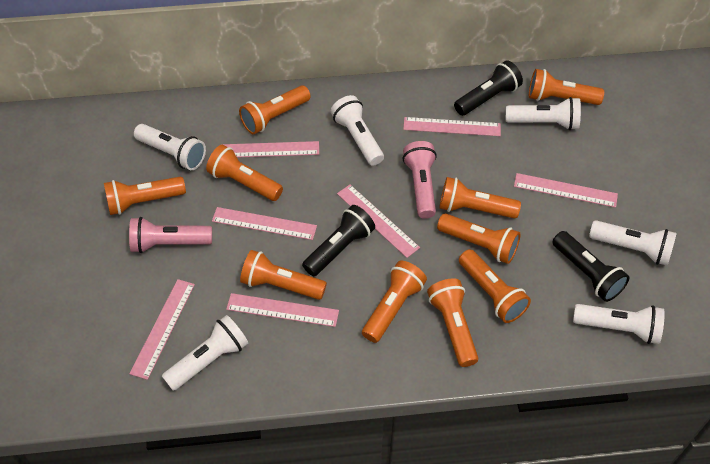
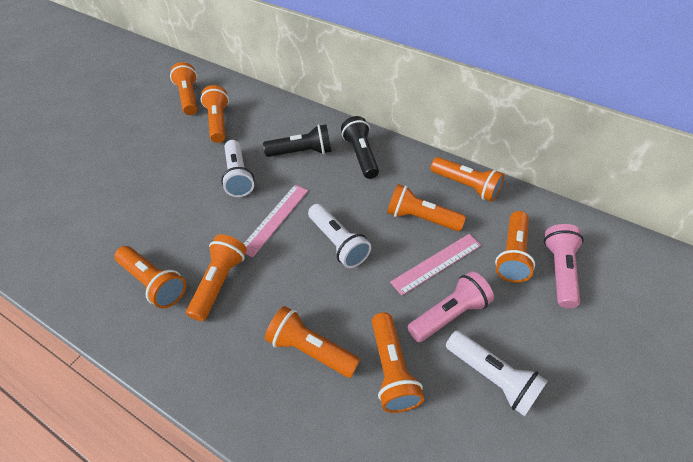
black flashlight: 3 -> 2
orange flashlight: 10 -> 9
pink ruler: 7 -> 2
white flashlight: 6 -> 3

